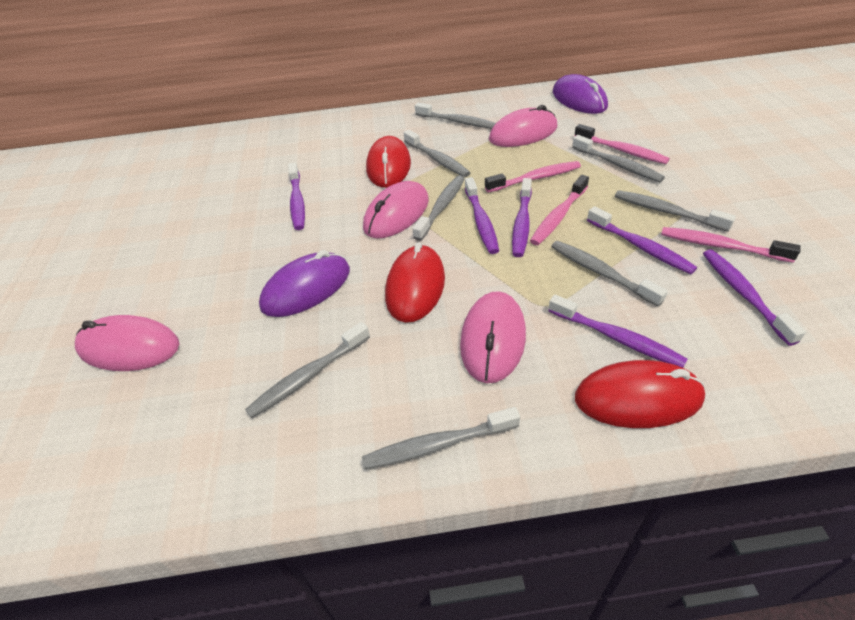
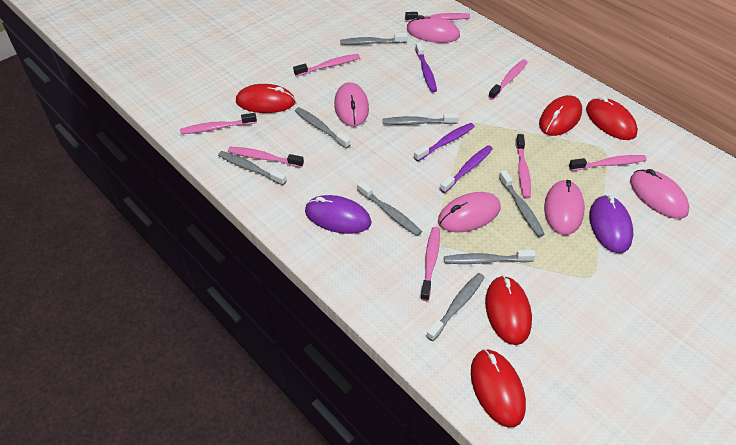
pink mouse: 4 -> 5
pink toothbrush: 4 -> 8
purple toothbrush: 6 -> 3
red mouse: 3 -> 5

